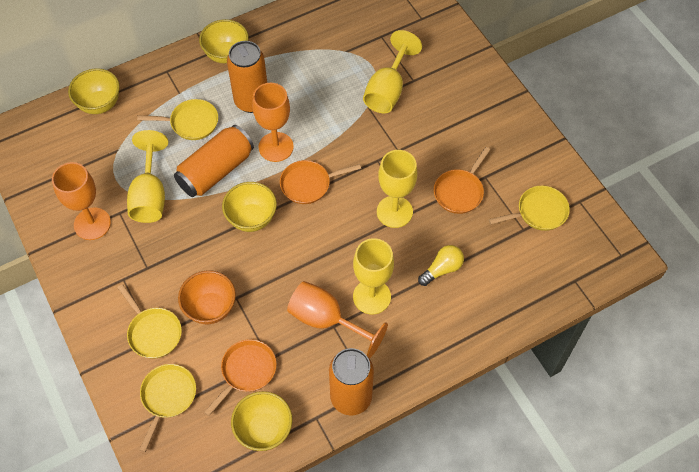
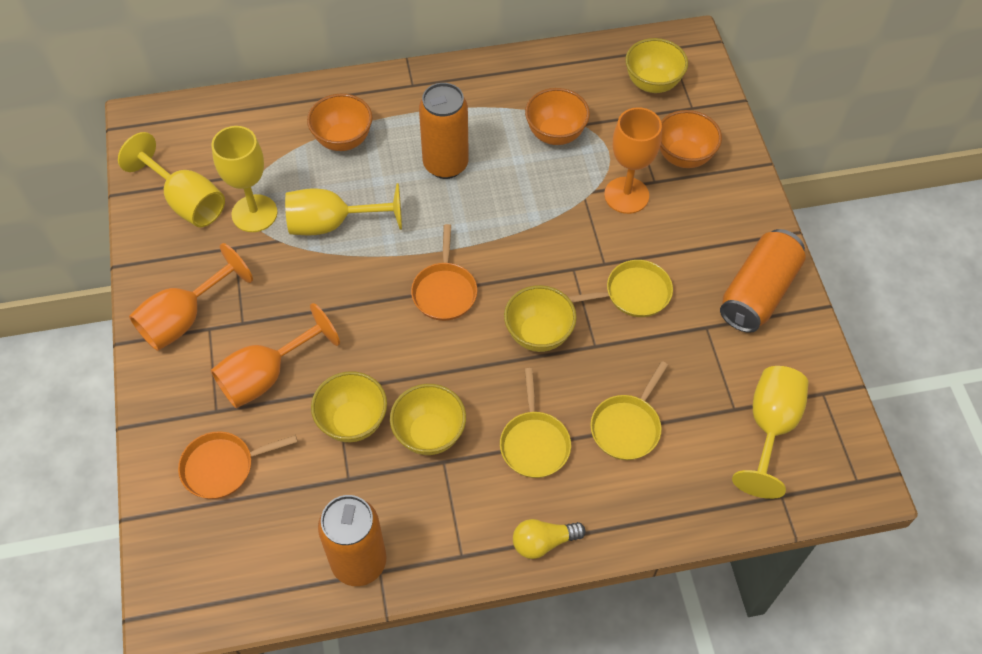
orange bowl: 1 -> 3
orange pan: 3 -> 2
yellow pan: 4 -> 3

